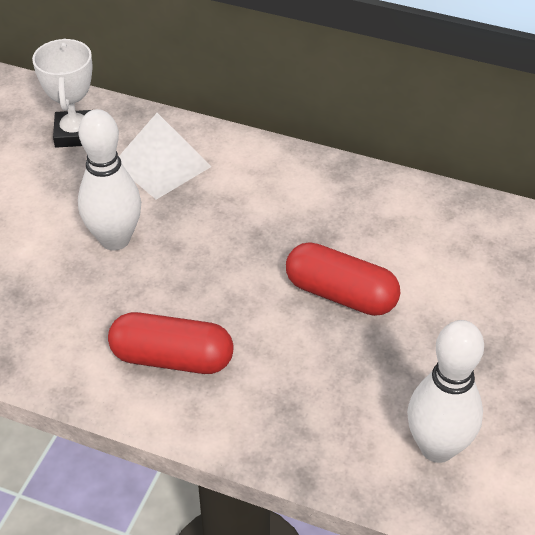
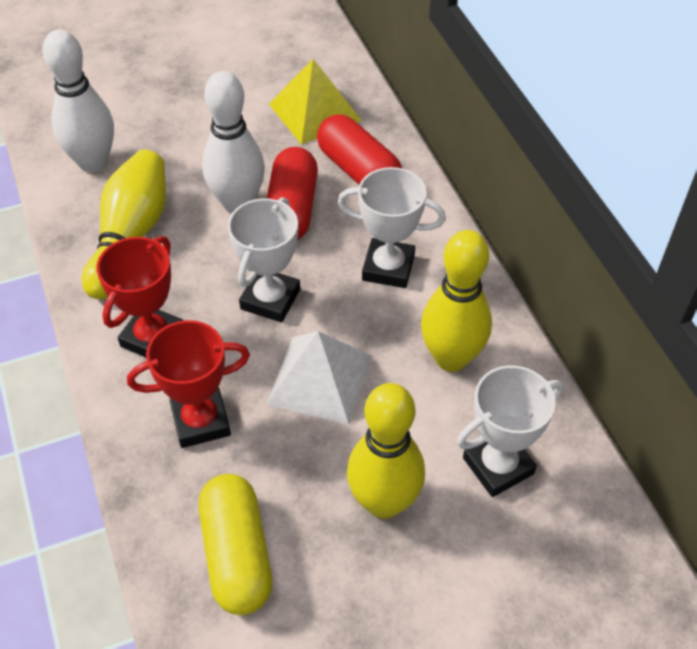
red trophy: 0 -> 2
white trophy: 1 -> 3
yellow bowling pin: 0 -> 3
yellow capsule: 0 -> 1
yellow pyramid: 0 -> 1

